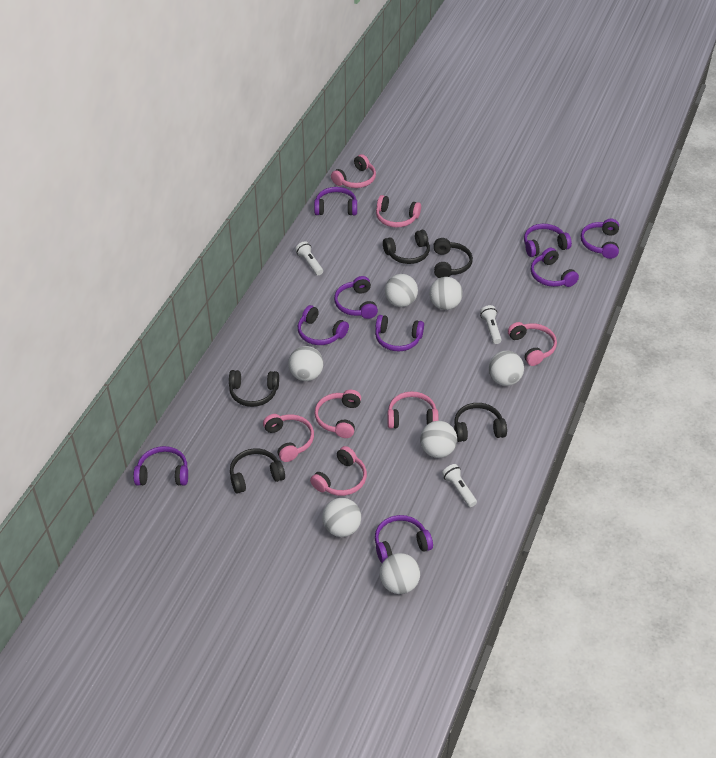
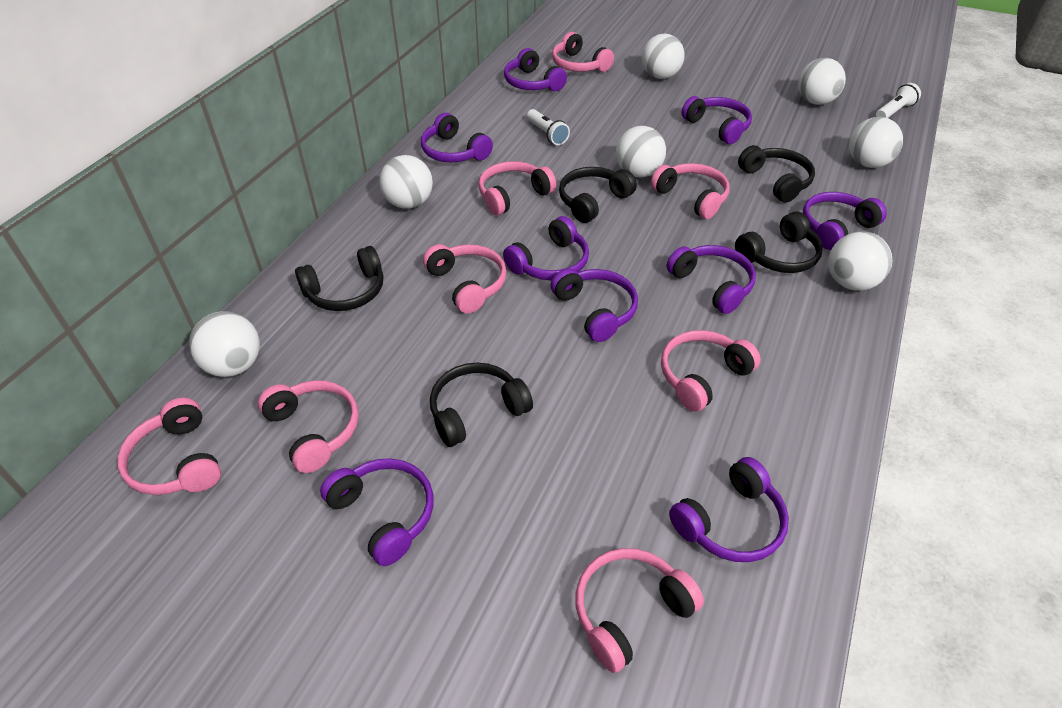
pink headphones: 7 -> 8
white flashlight: 3 -> 2

